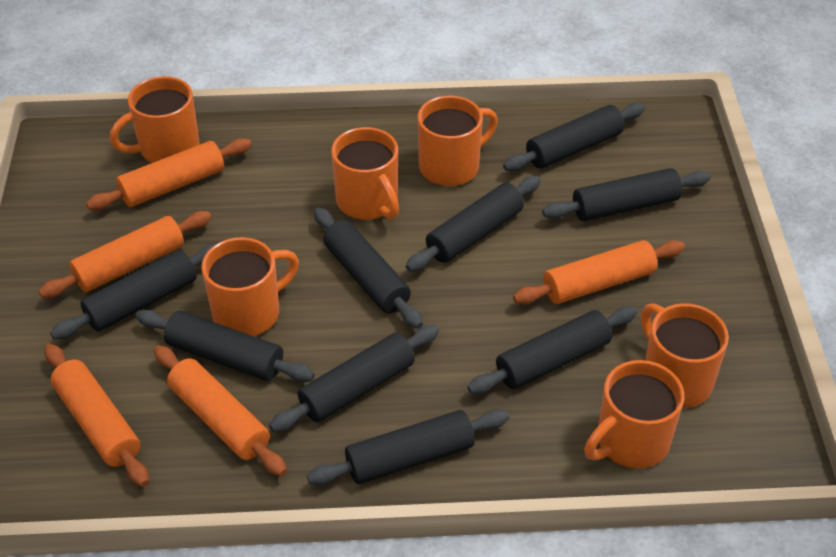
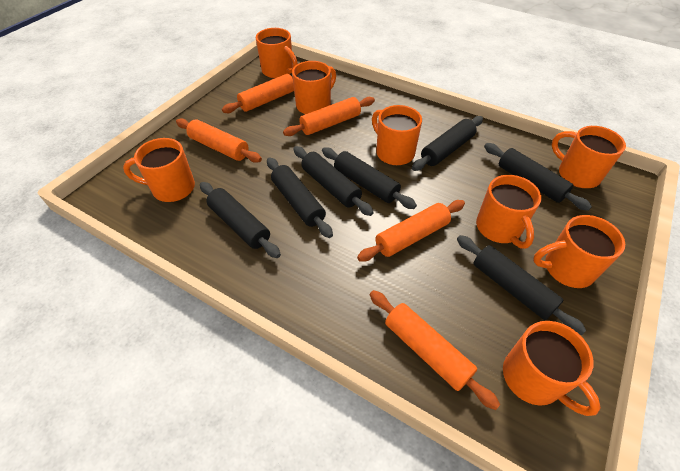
black rolling pin: 9 -> 7
orange mug: 6 -> 8

